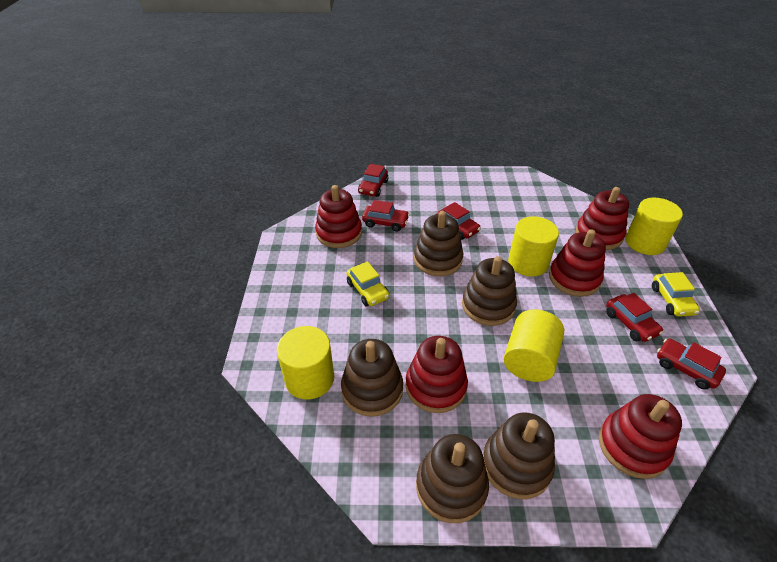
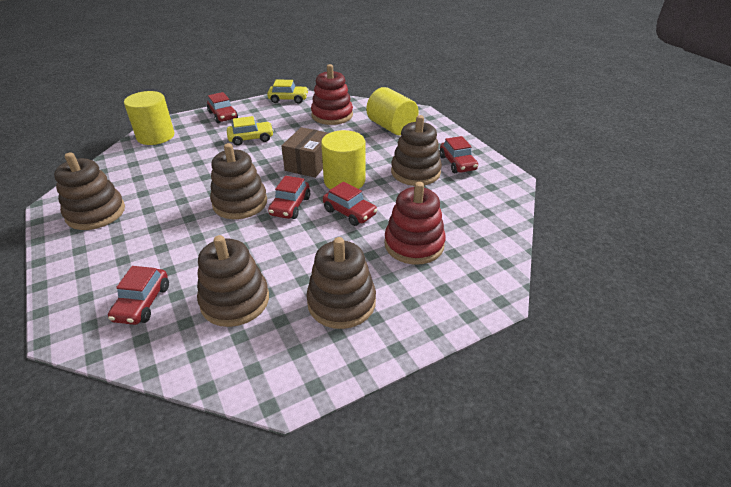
brown box: 0 -> 1
red stacking toy: 5 -> 2
yellow cylinder: 4 -> 3

